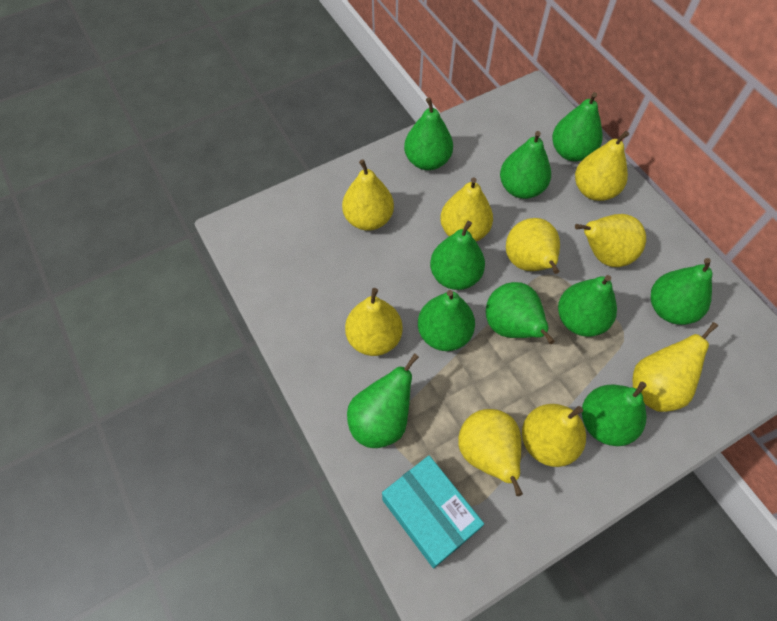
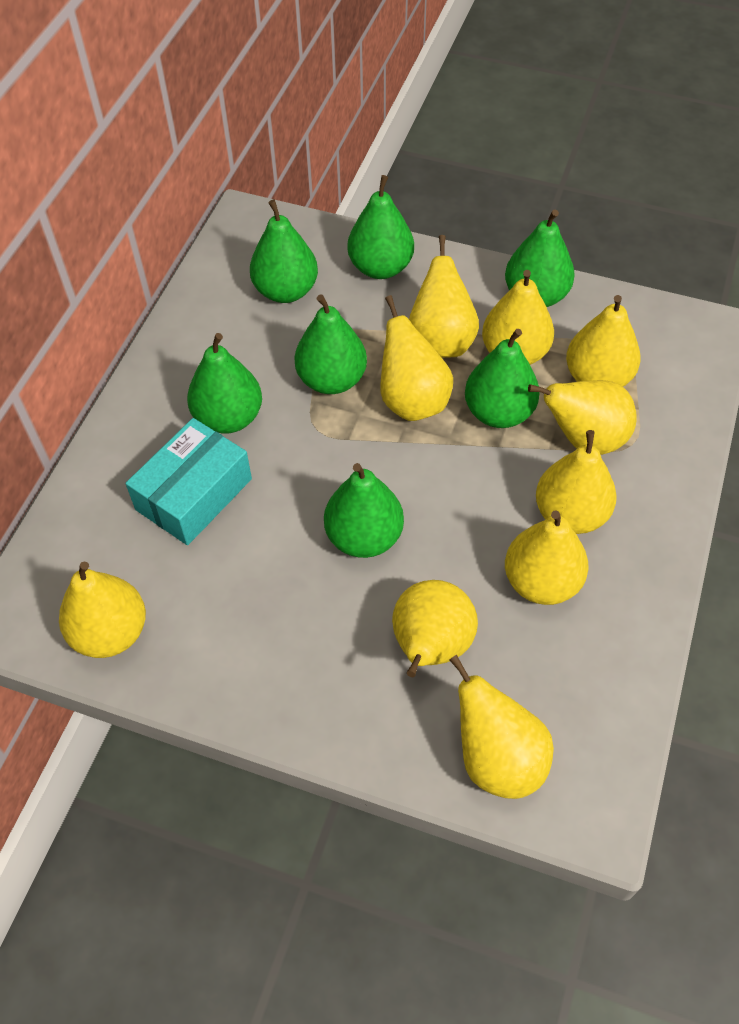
green pear: 10 -> 7
yellow pear: 9 -> 10

